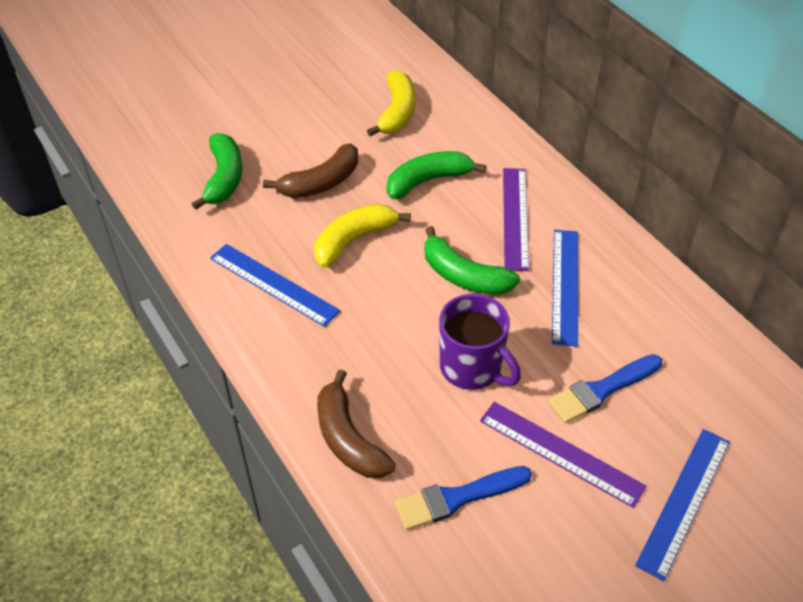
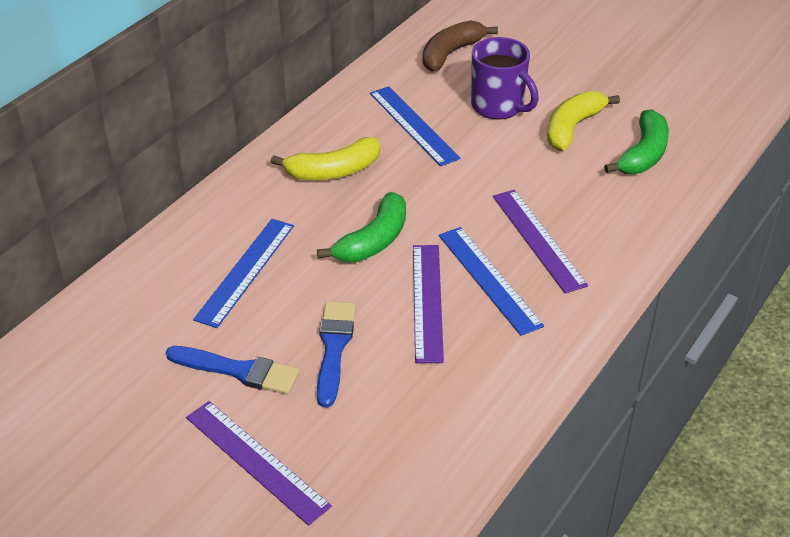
brown banana: 2 -> 1
green banana: 3 -> 2
purple ruler: 2 -> 3

